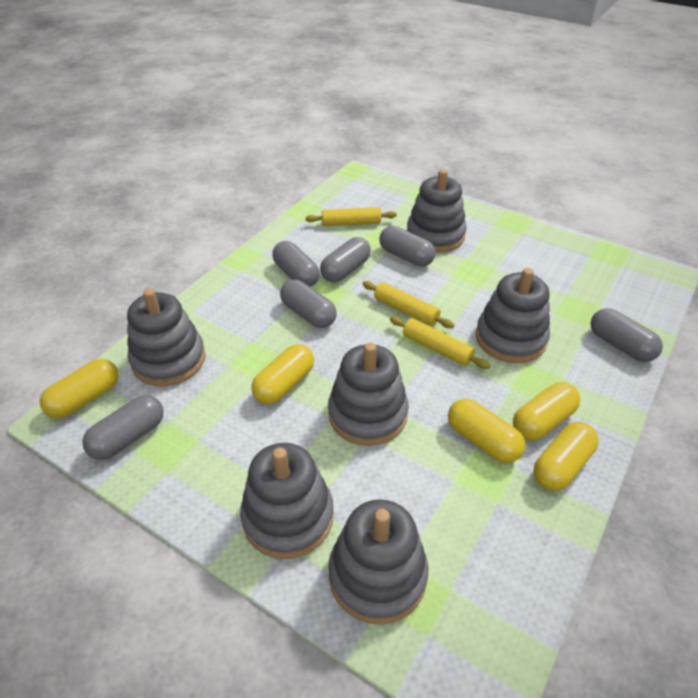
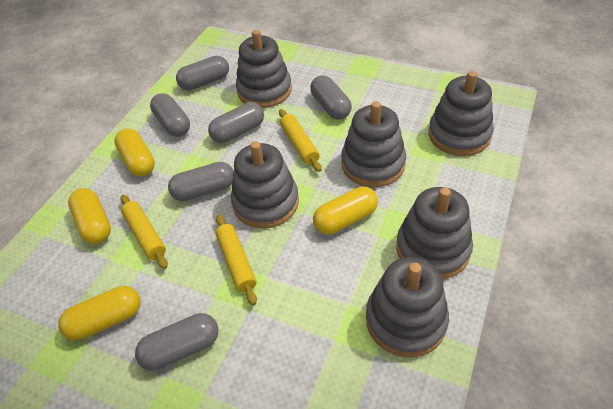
yellow capsule: 5 -> 4

